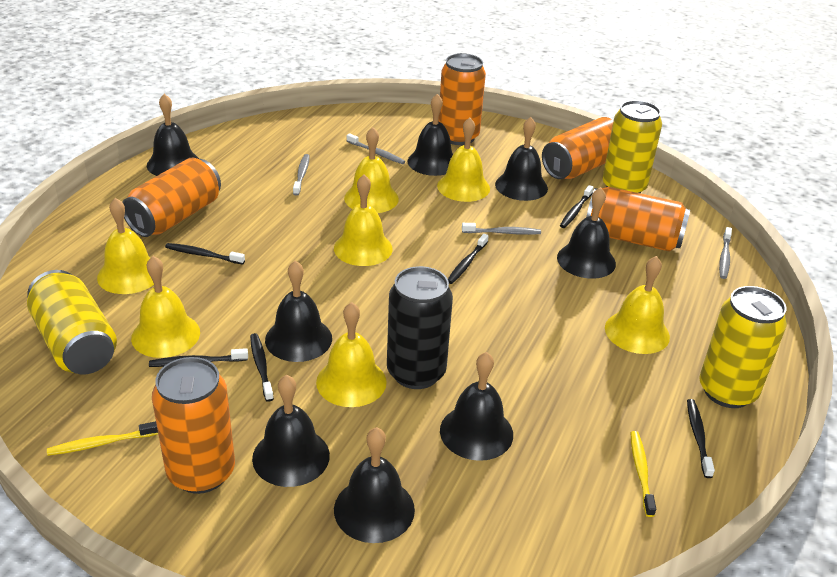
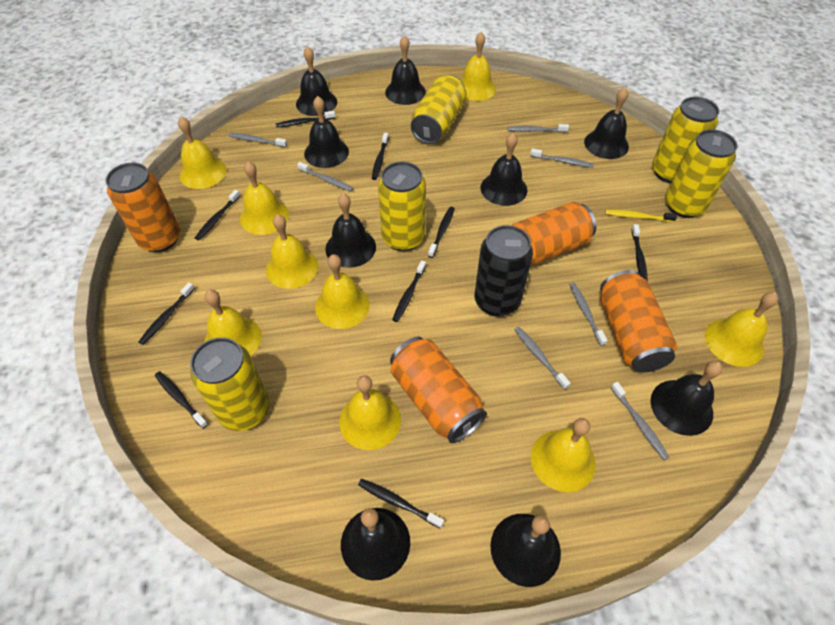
black bell: 8 -> 9
black toothbrush: 6 -> 9
grey toothbrush: 4 -> 7
orange can: 5 -> 4
yellow bell: 7 -> 9
yellow can: 3 -> 5
yellow toothbrush: 2 -> 1

